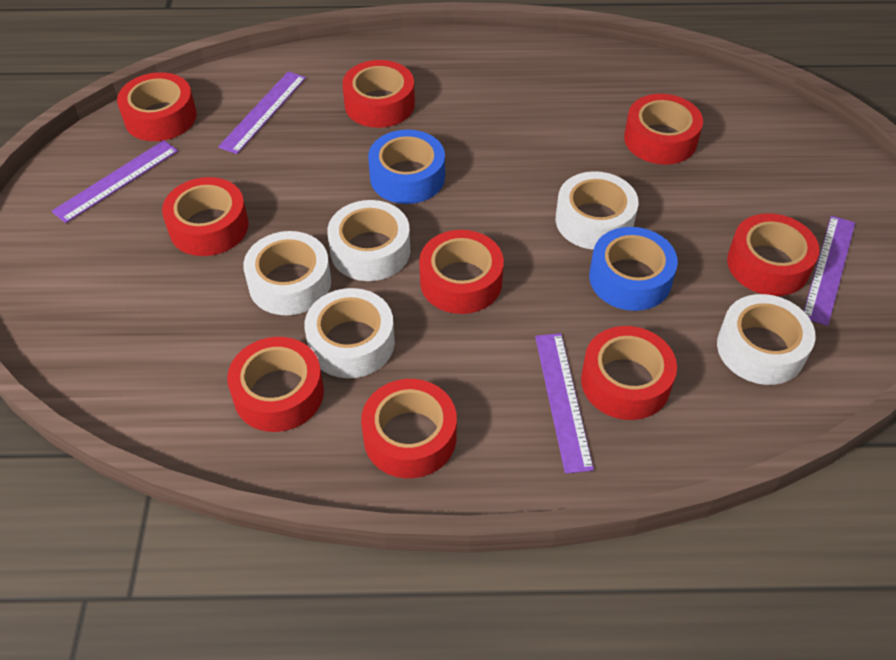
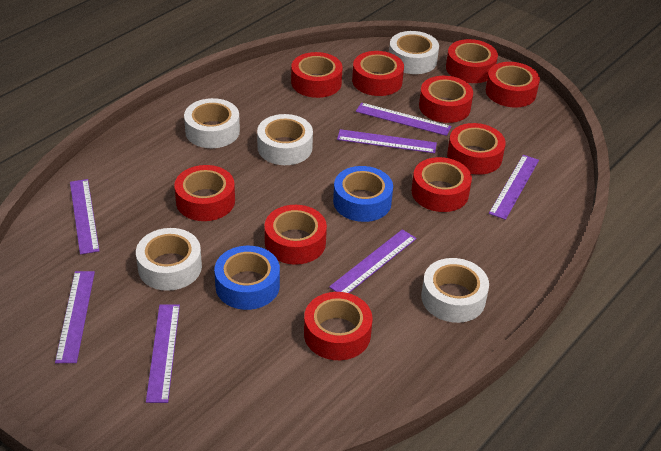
purple ruler: 4 -> 7
red tape: 9 -> 10

